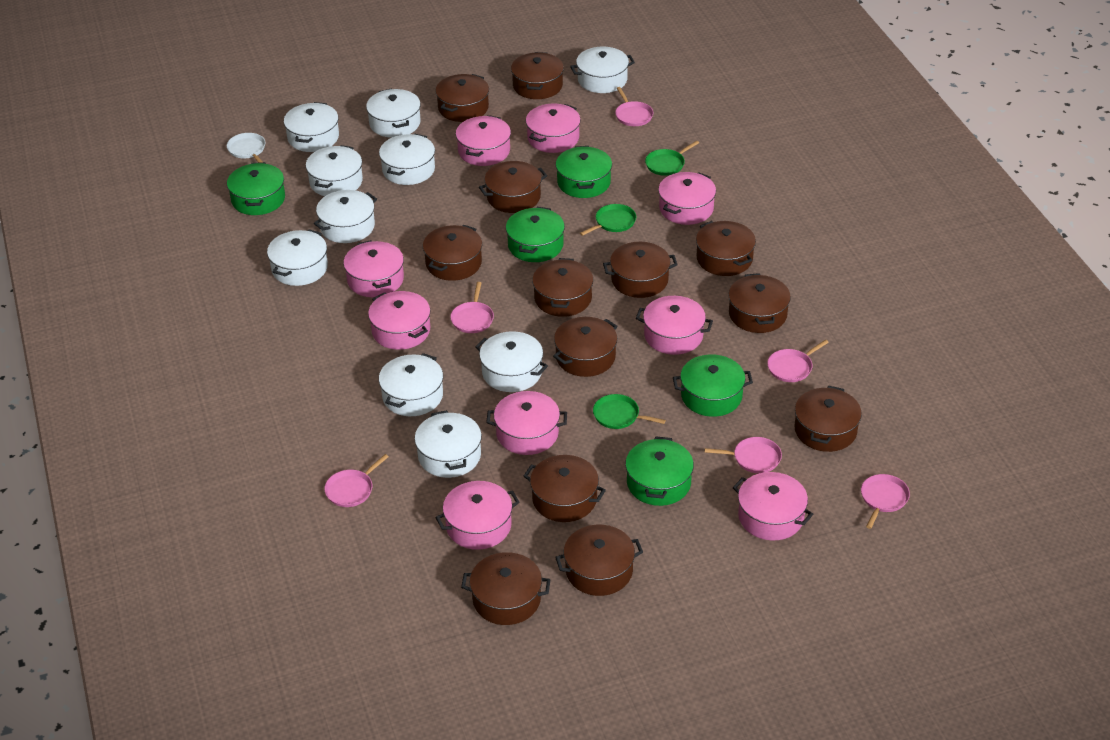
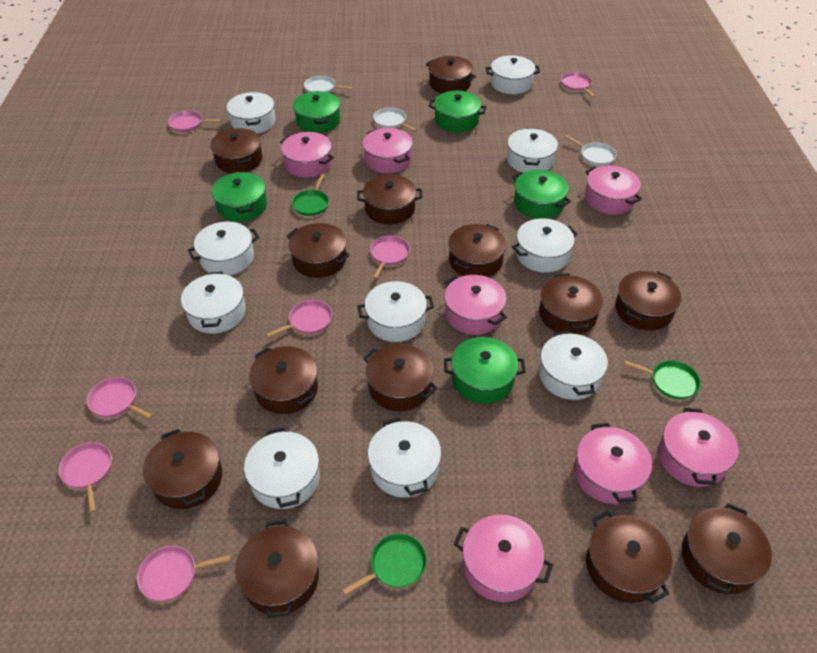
pink pan: 6 -> 7
pink pot: 9 -> 7
white pan: 1 -> 3

